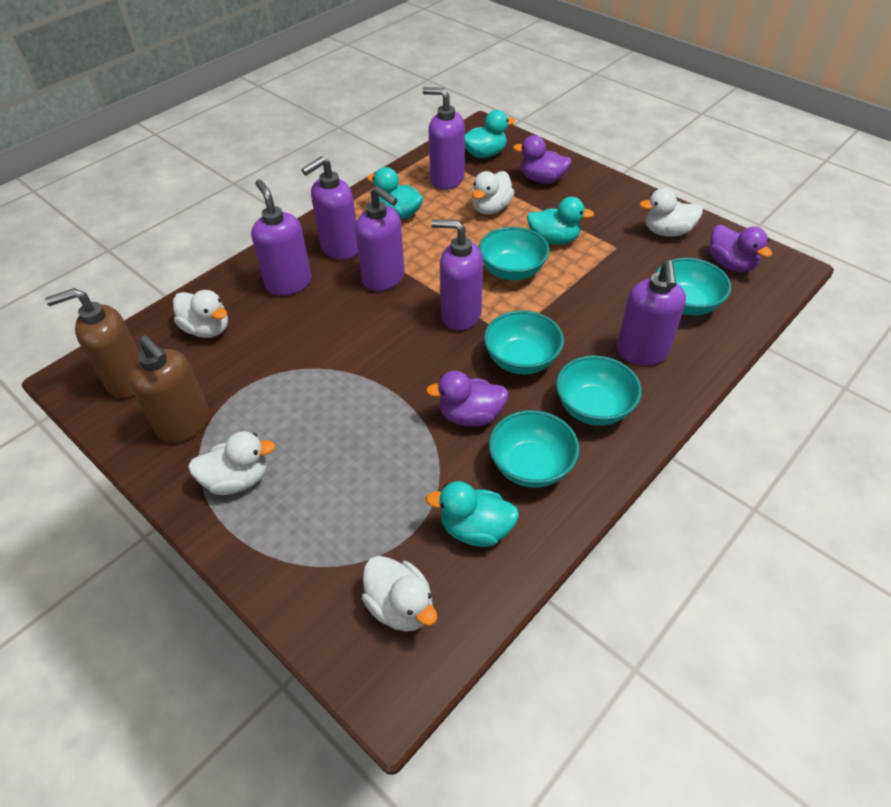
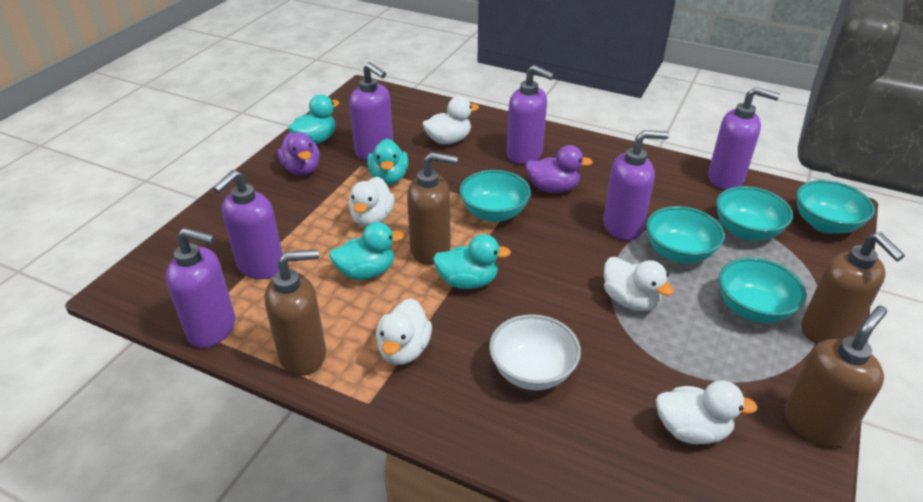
brown soap dispenser: 2 -> 4
purple duck: 3 -> 2
white bowl: 0 -> 1

